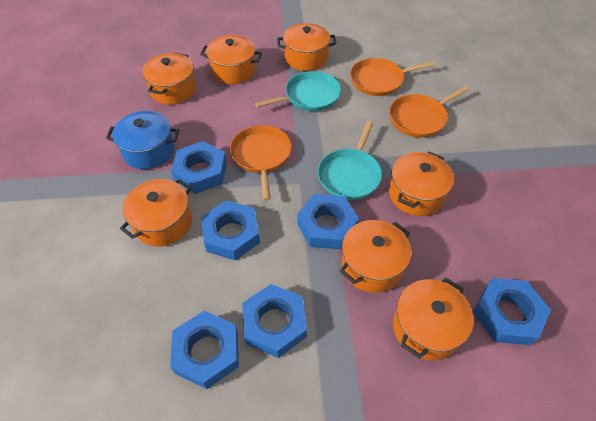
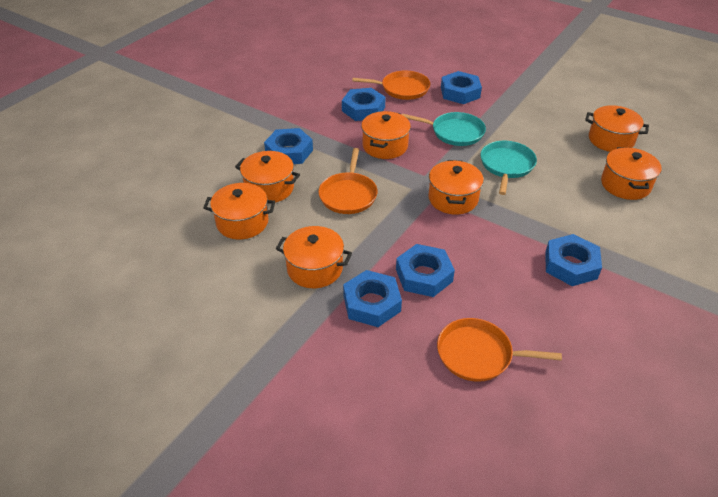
blue pot: 1 -> 0

